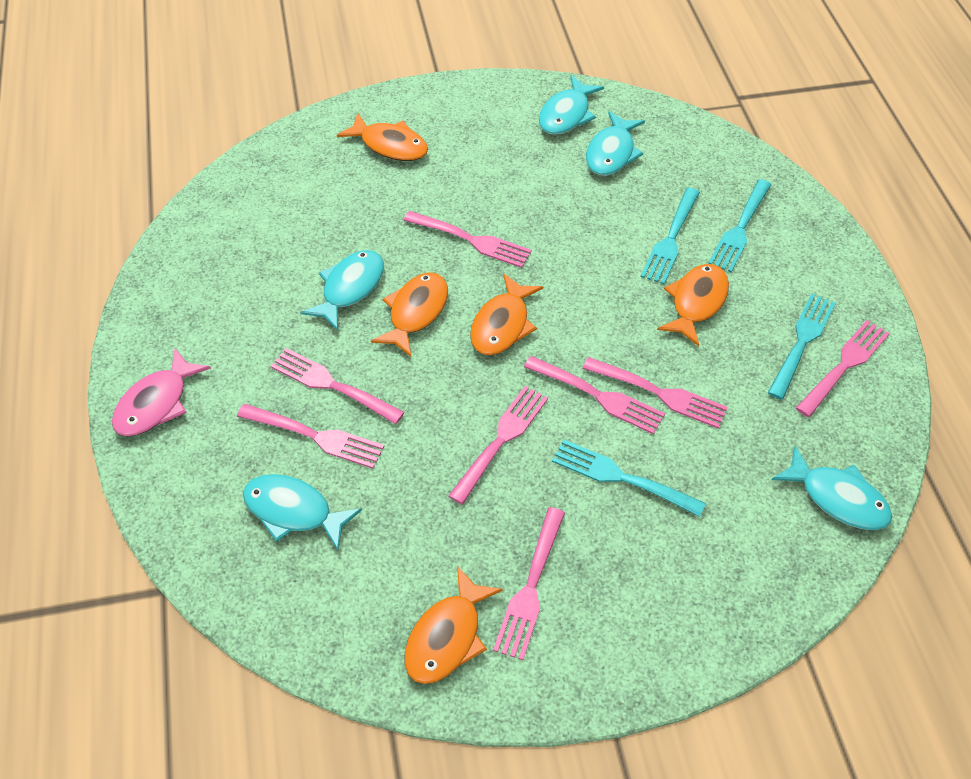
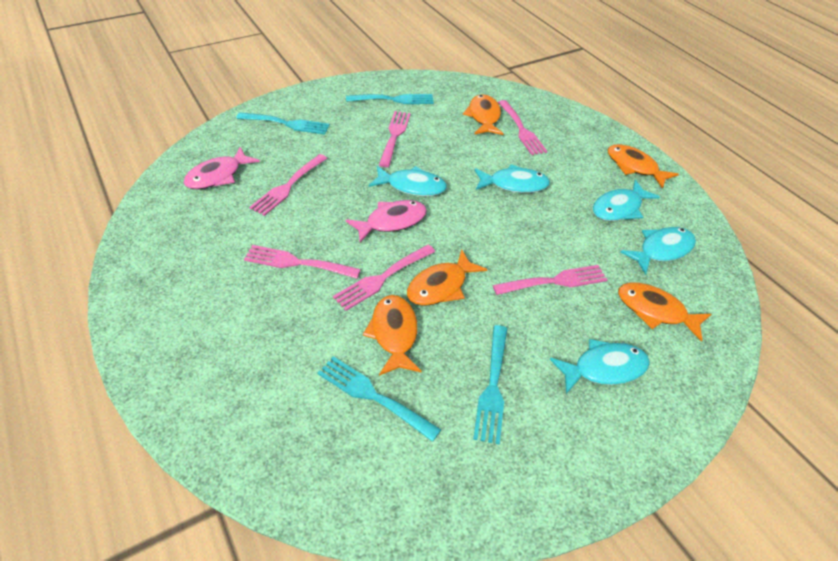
pink fish: 1 -> 2
pink fork: 8 -> 6

